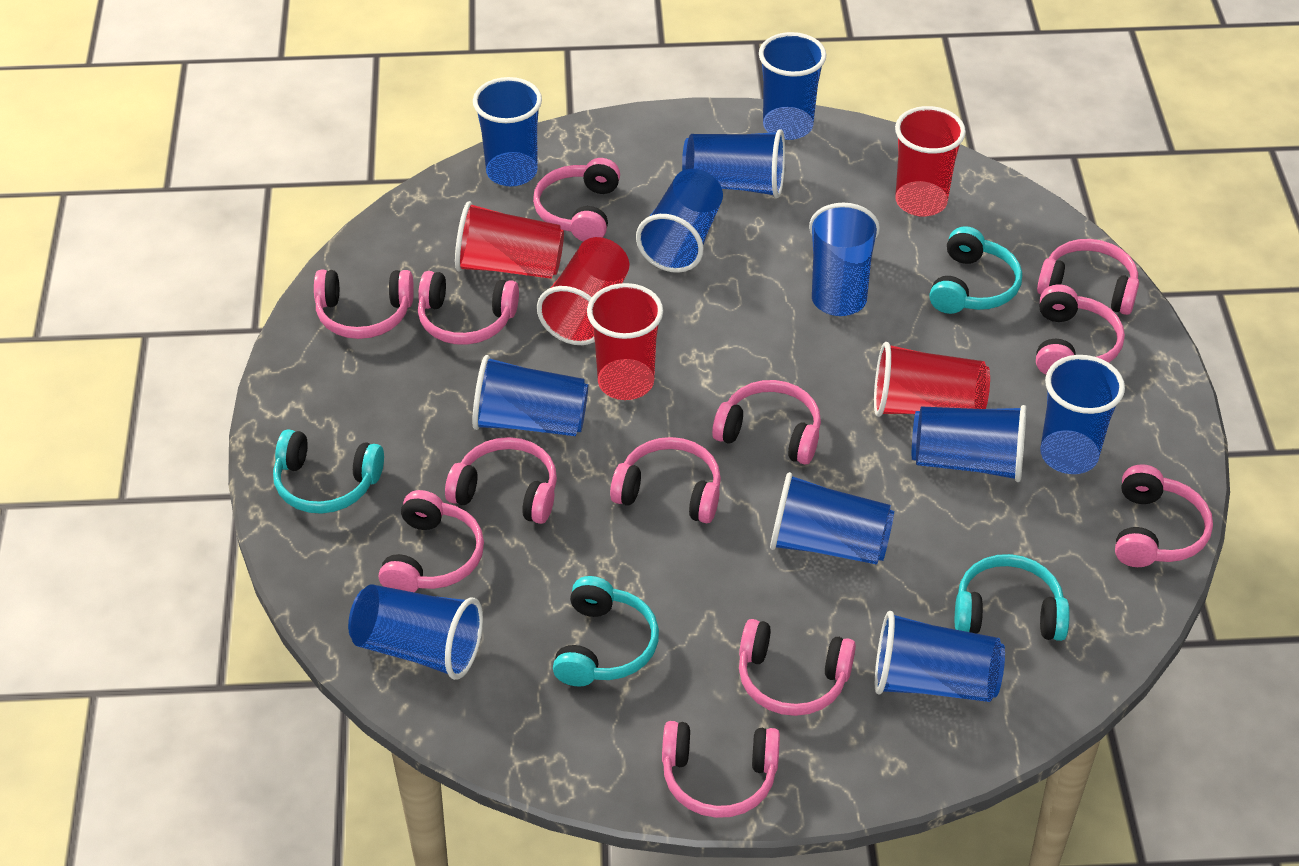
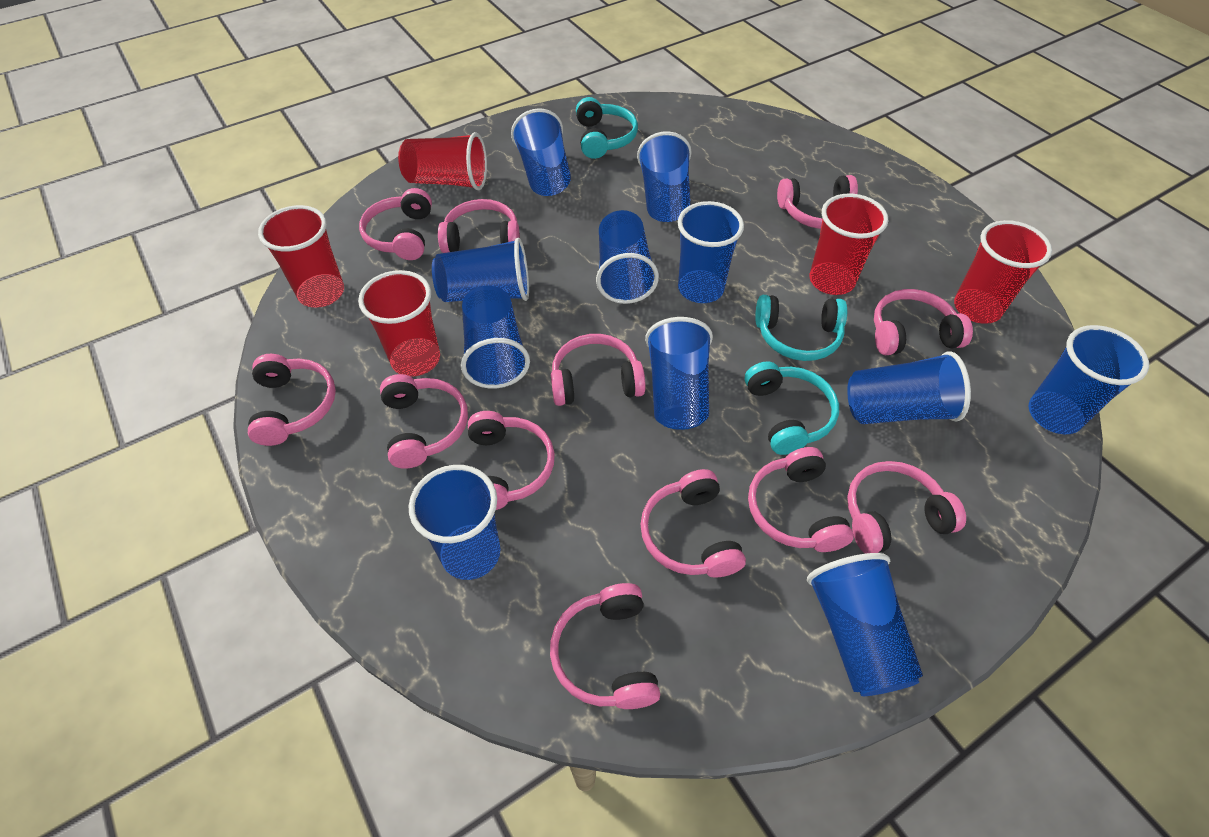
turquoise headphones: 4 -> 3

